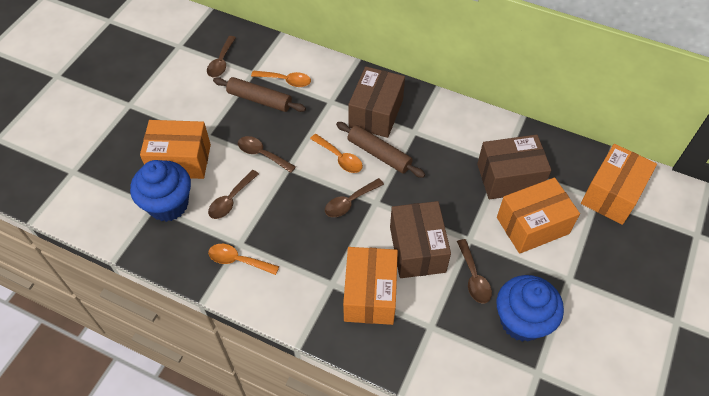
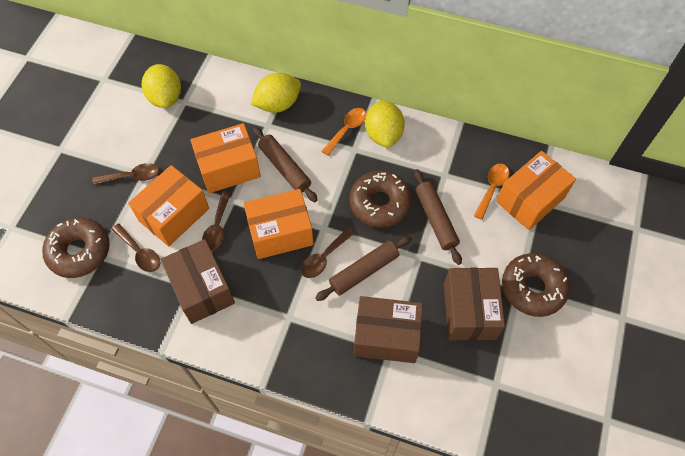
blue cupcake: 2 -> 0
brown donut: 0 -> 3
brown rolling pin: 2 -> 3
brown spoon: 5 -> 4
orange spoon: 3 -> 2
yellow lemon: 0 -> 3

